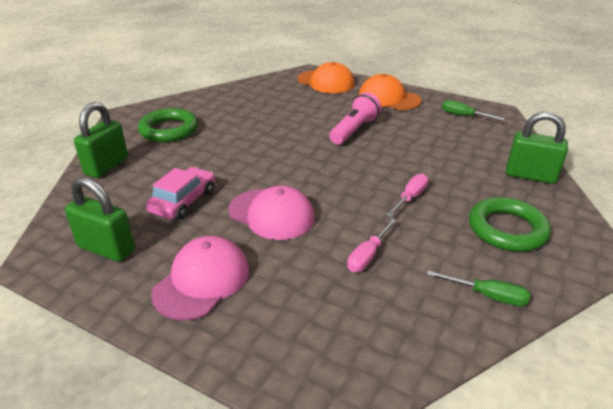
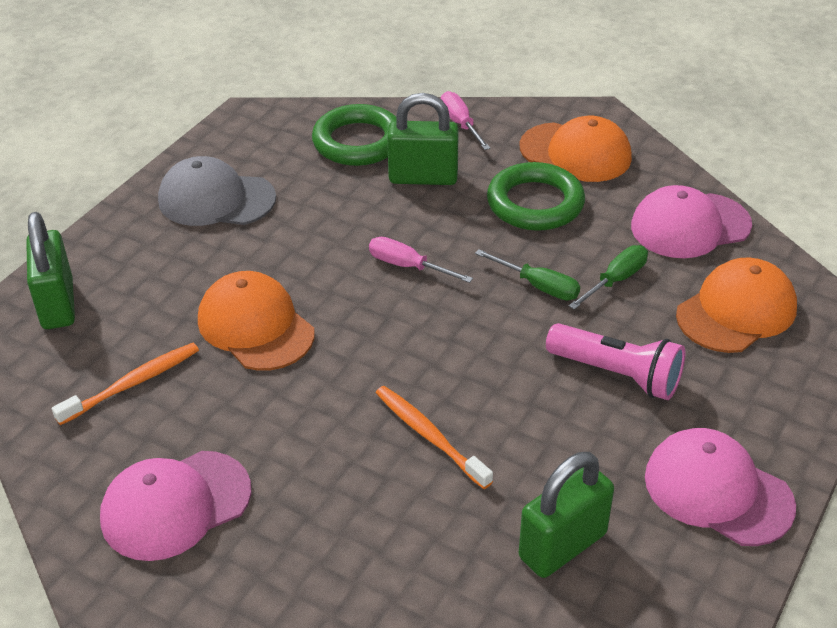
grey cap: 0 -> 1
orange cap: 2 -> 3
orange toothbrush: 0 -> 2
pink cap: 2 -> 3
pink car: 1 -> 0

